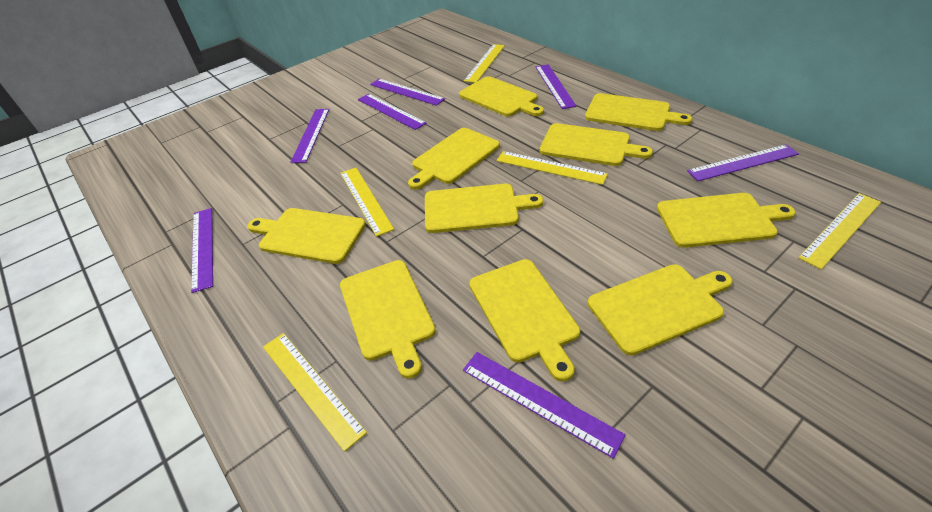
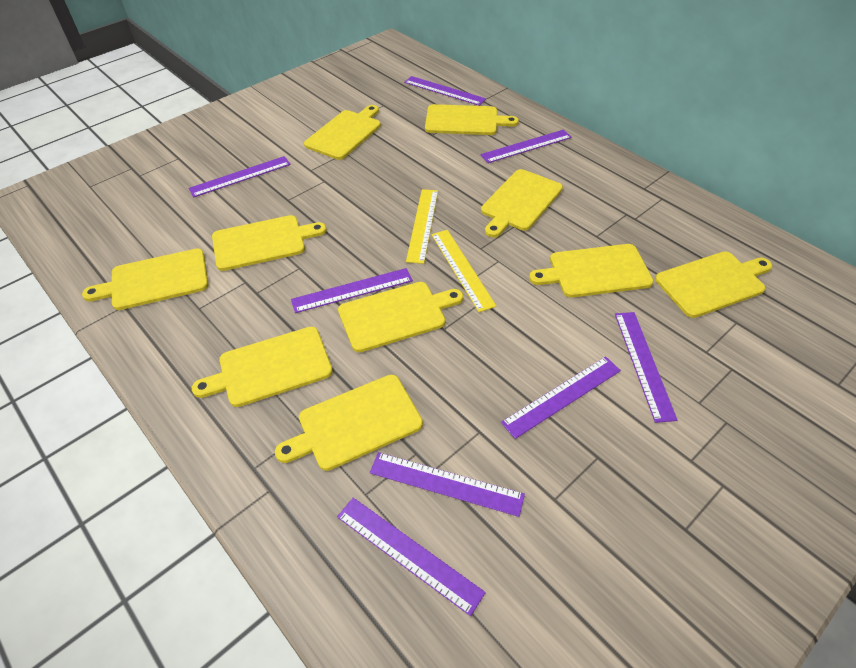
purple ruler: 7 -> 8
yellow ruler: 5 -> 2

